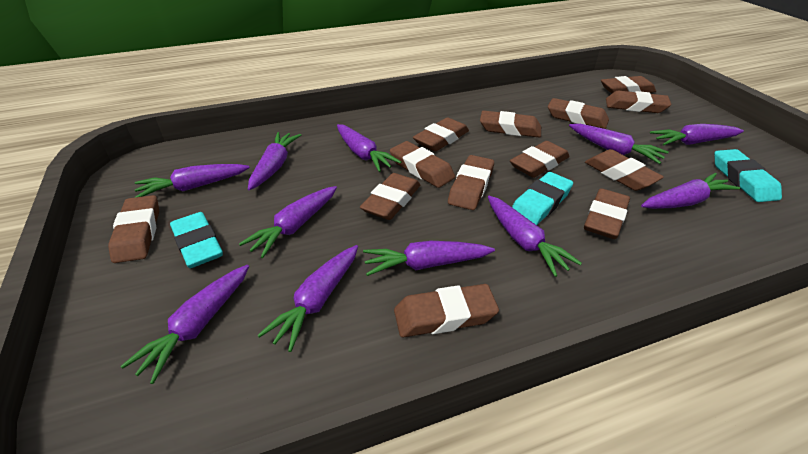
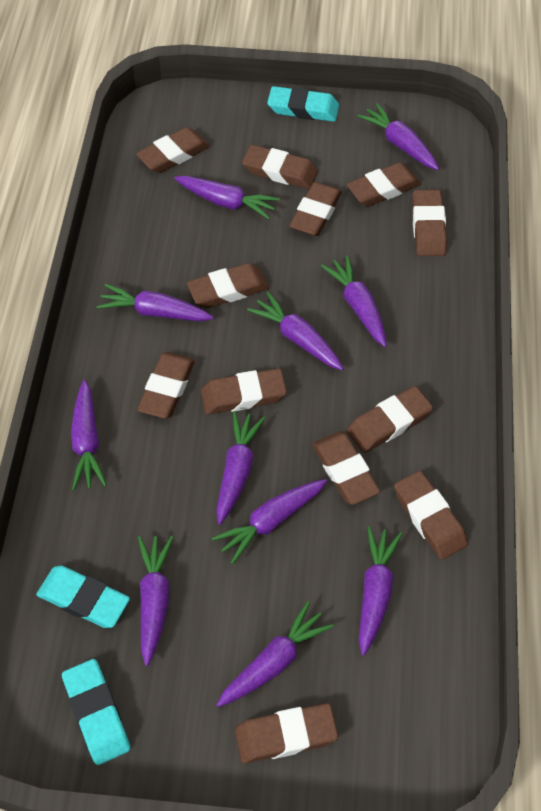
brown eraser: 13 -> 12

